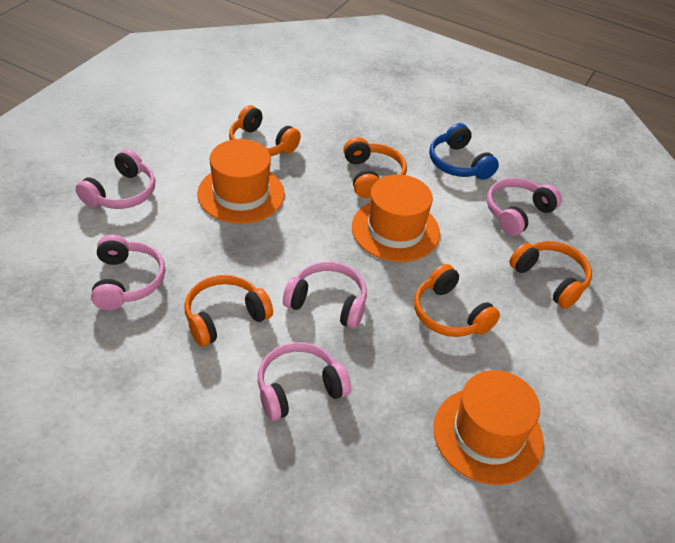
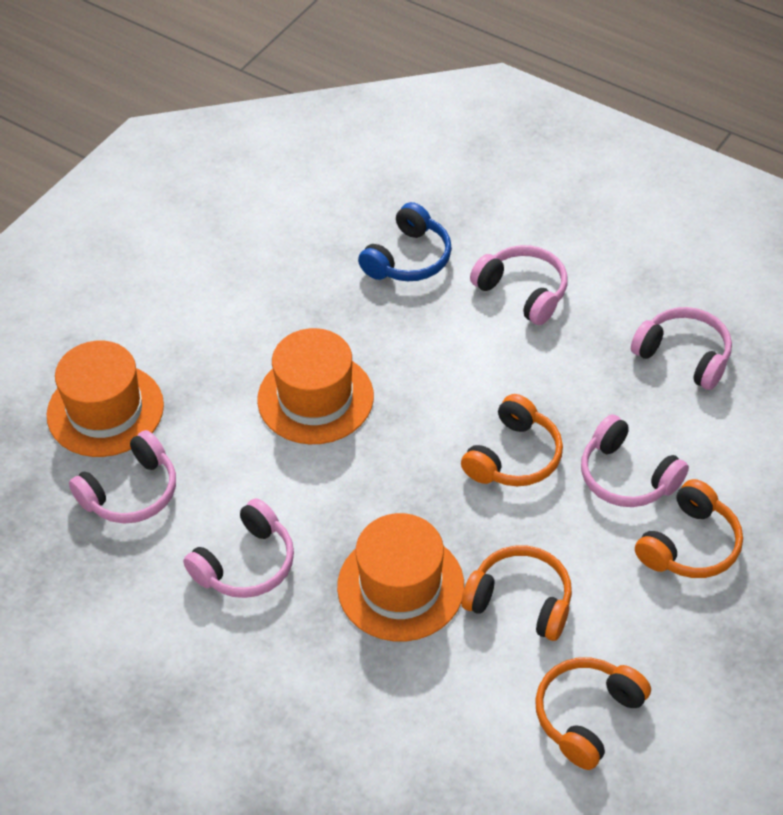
orange headphones: 5 -> 4

